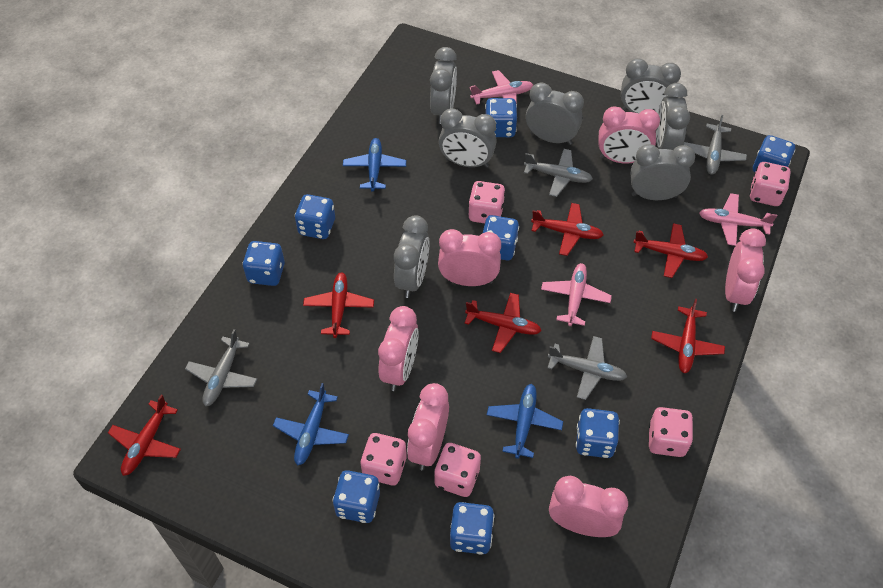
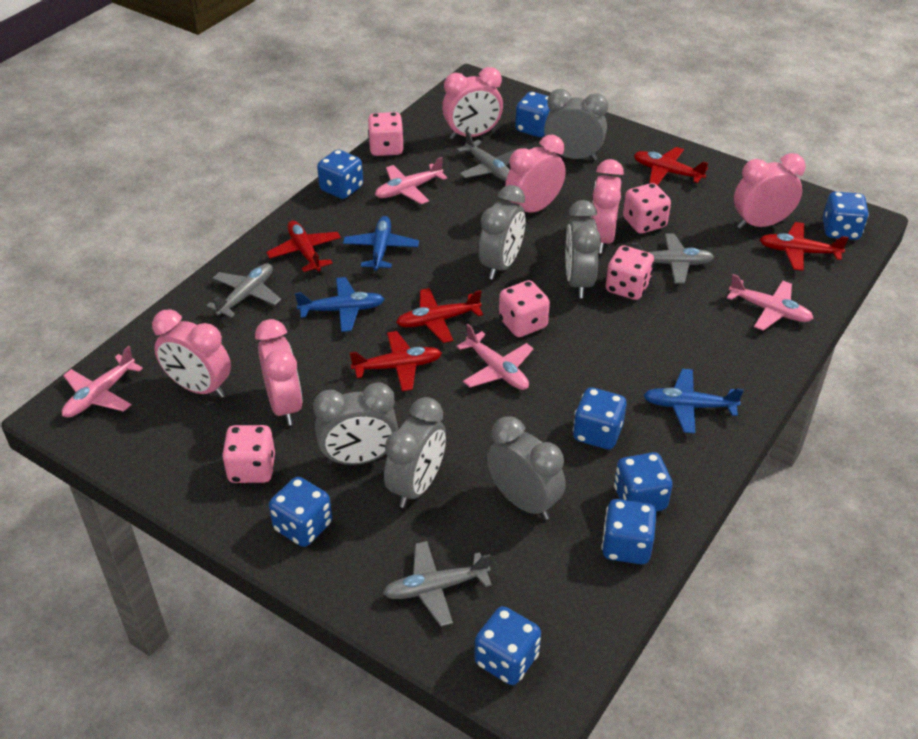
grey clock: 7 -> 6
pink plane: 3 -> 4
red plane: 6 -> 5

